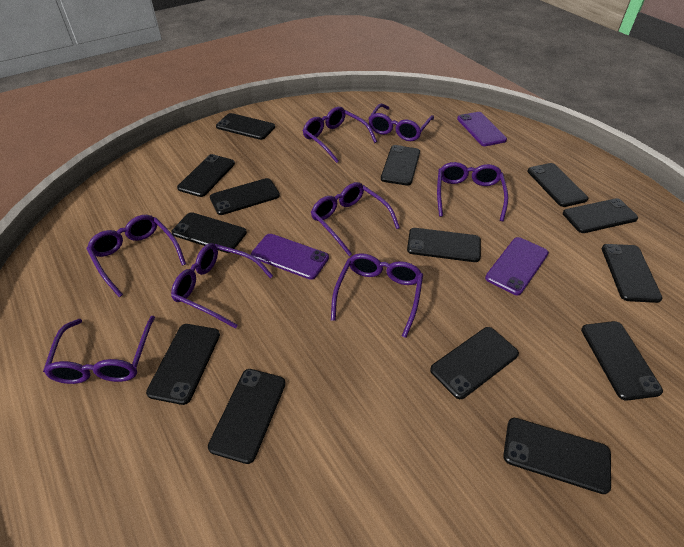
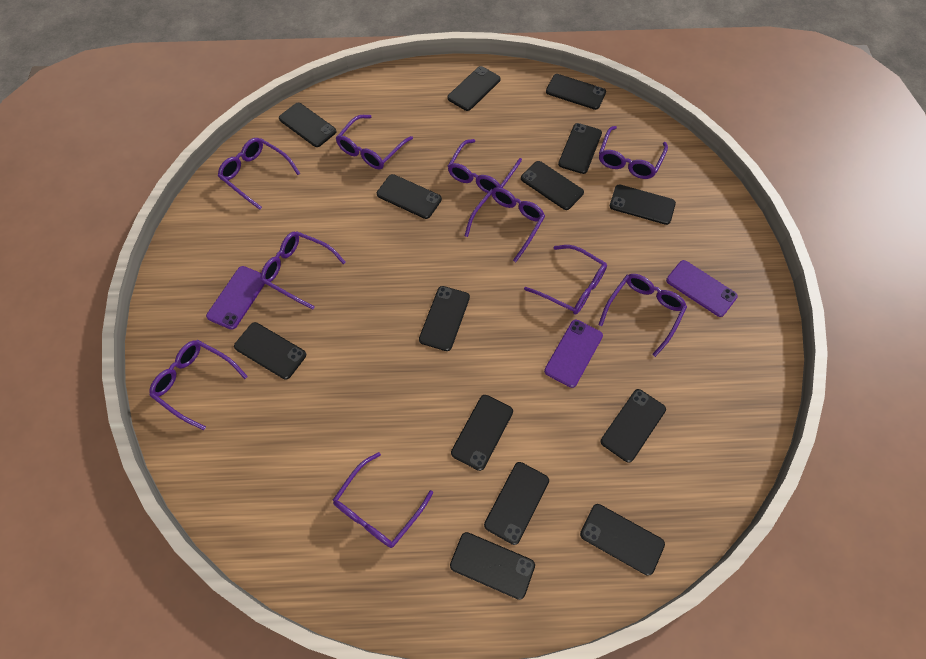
purple glasses: 8 -> 10

